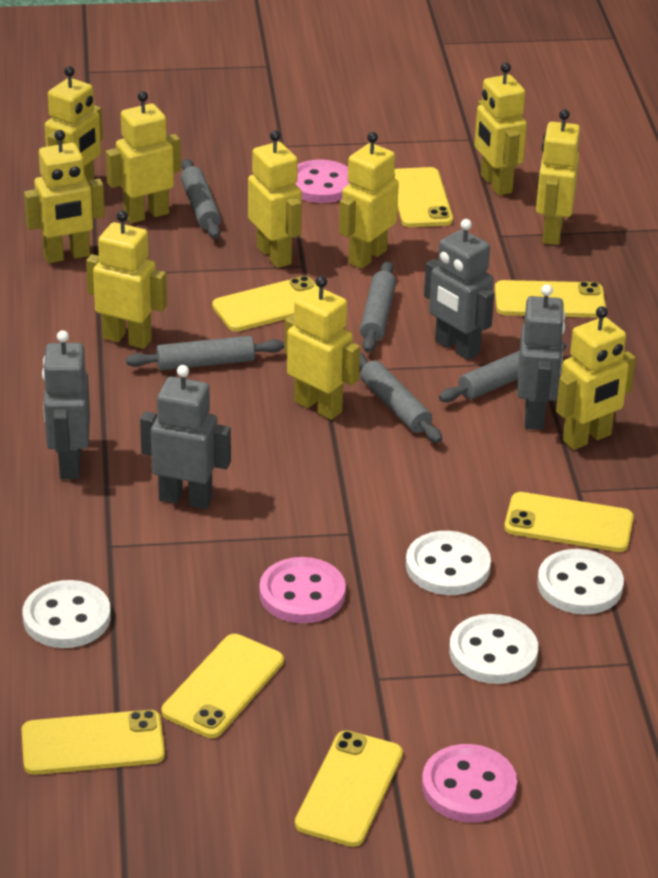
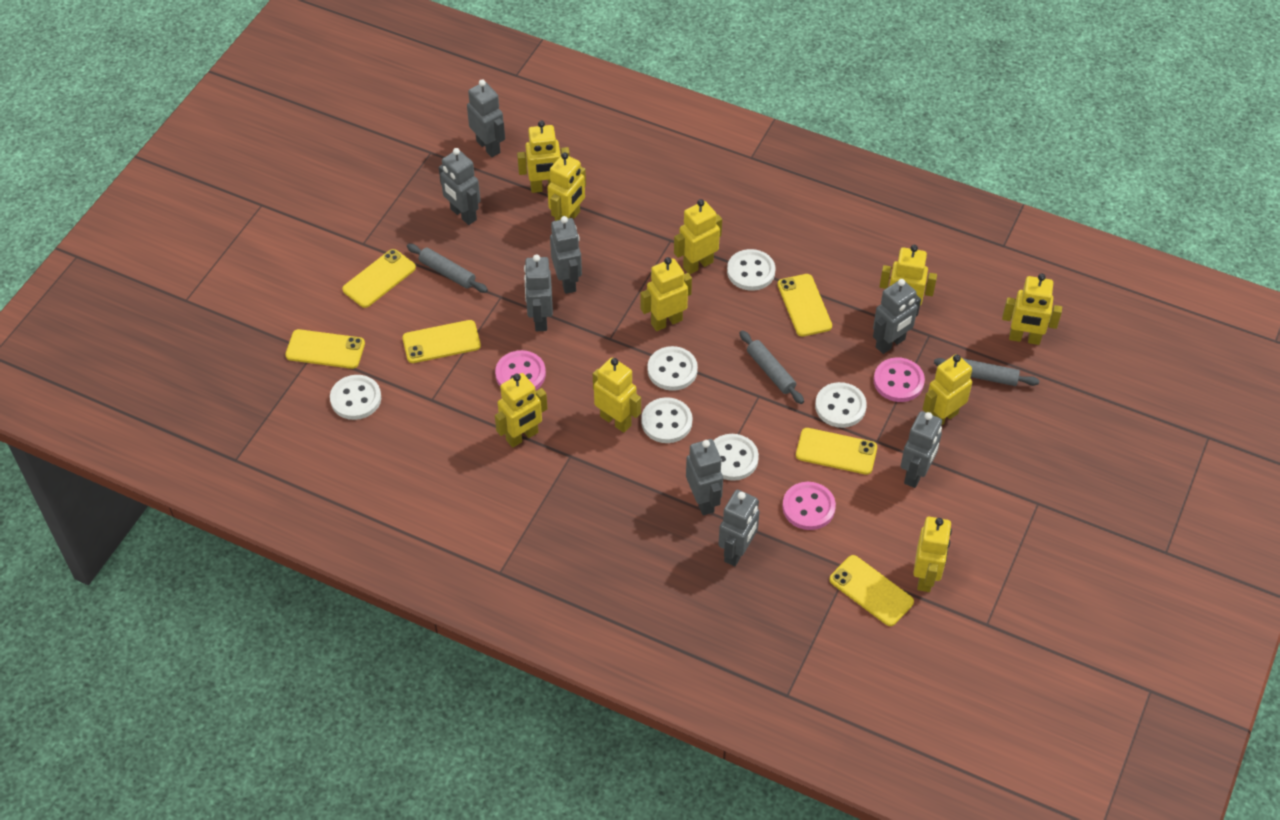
grey robot: 4 -> 8
grey rolling pin: 5 -> 3
white button: 4 -> 6
yellow phone: 7 -> 6

